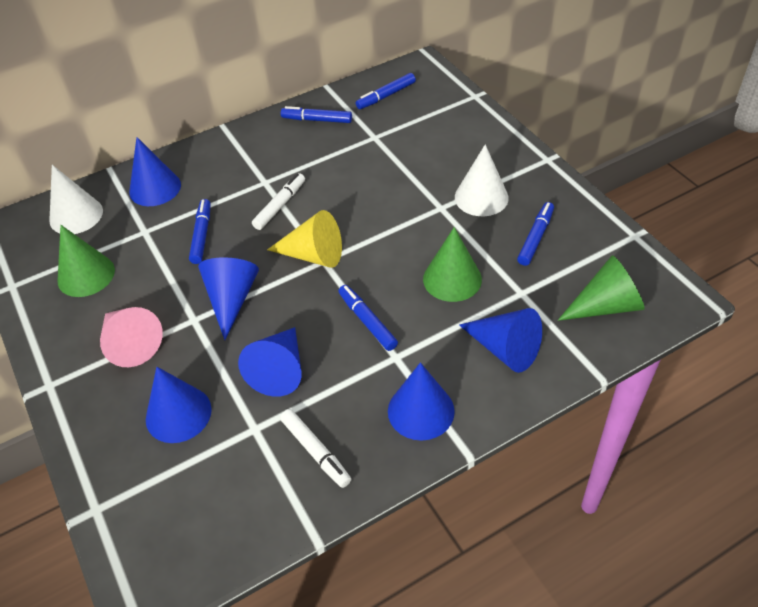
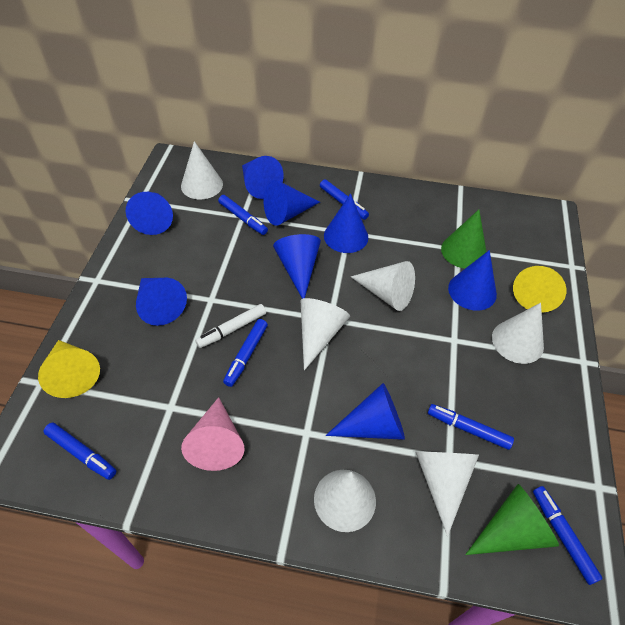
blue cone: 6 -> 8
blue marker: 5 -> 6
green cone: 3 -> 2
white cone: 2 -> 6
white marker: 2 -> 1
yellow cone: 1 -> 2

